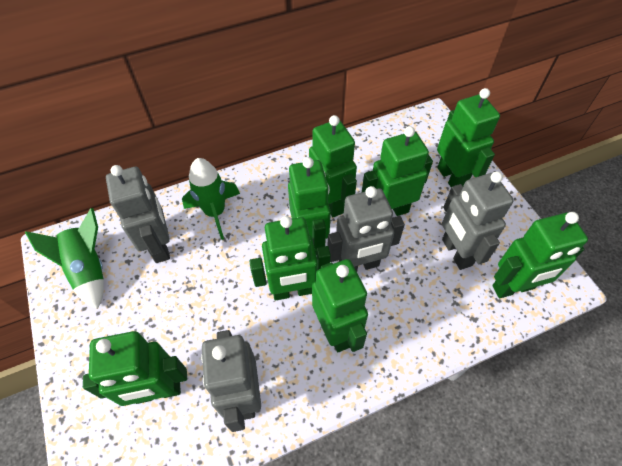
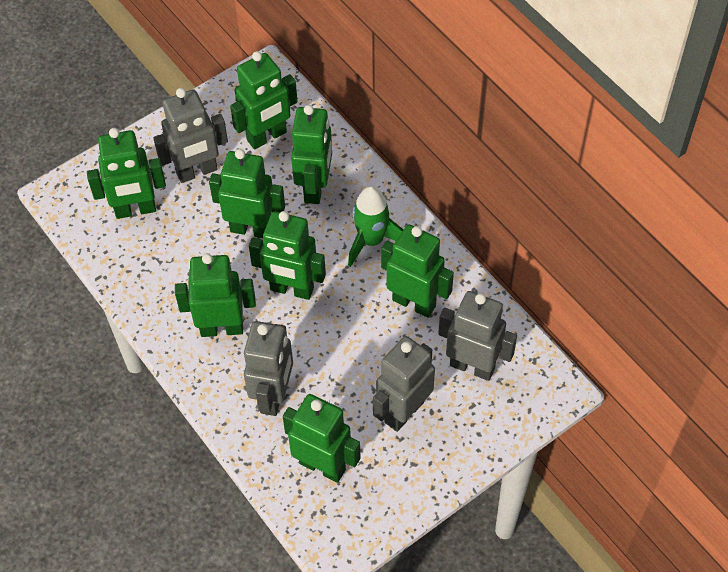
green rocket: 2 -> 1

